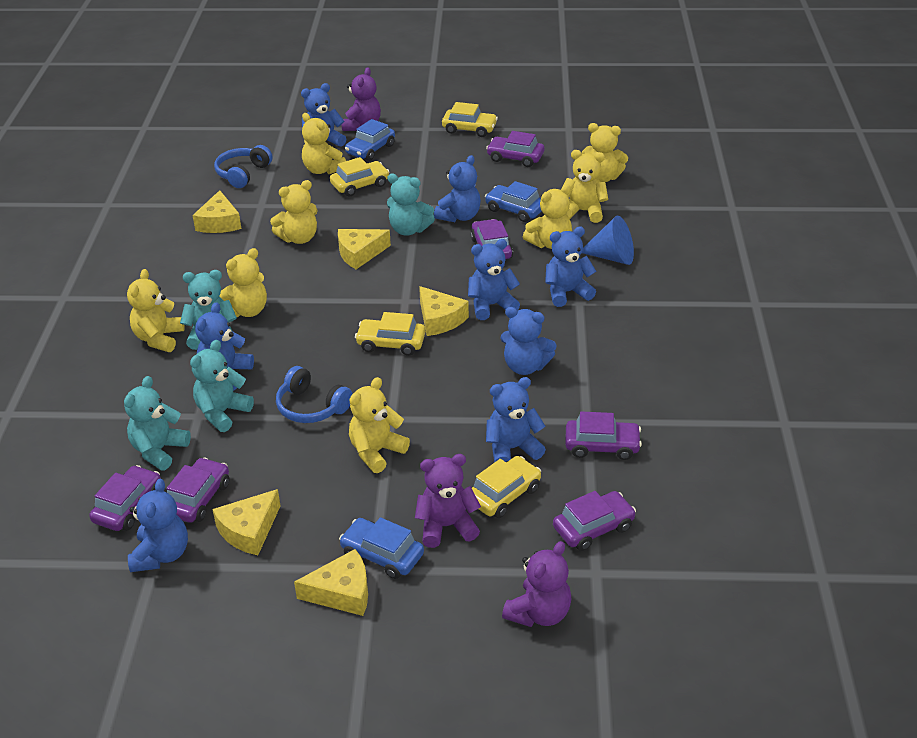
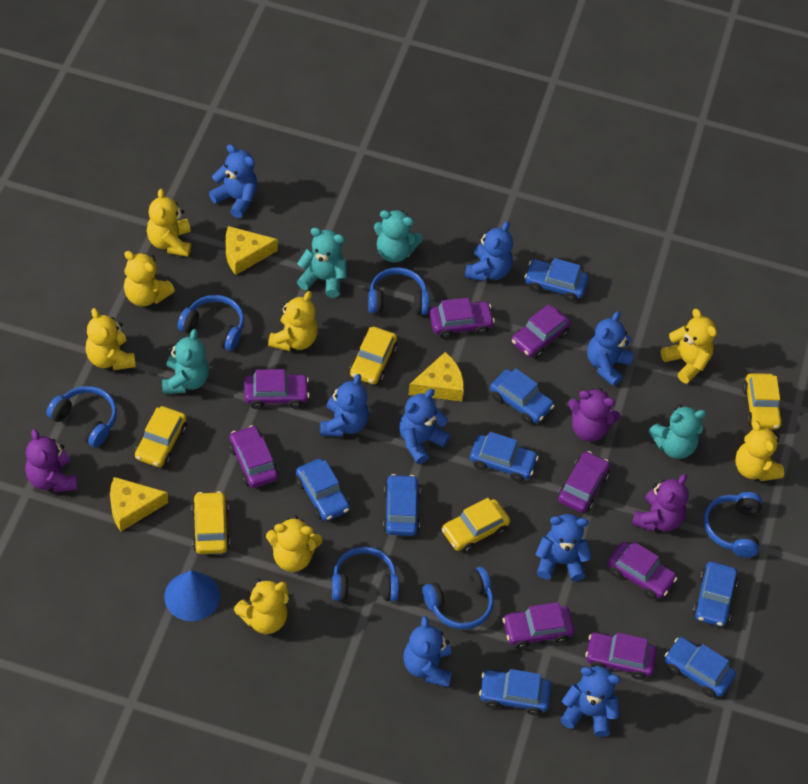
blue car: 3 -> 8
blue headphones: 2 -> 6
purple car: 6 -> 8
yellow car: 4 -> 5
yellow cheese: 5 -> 3

